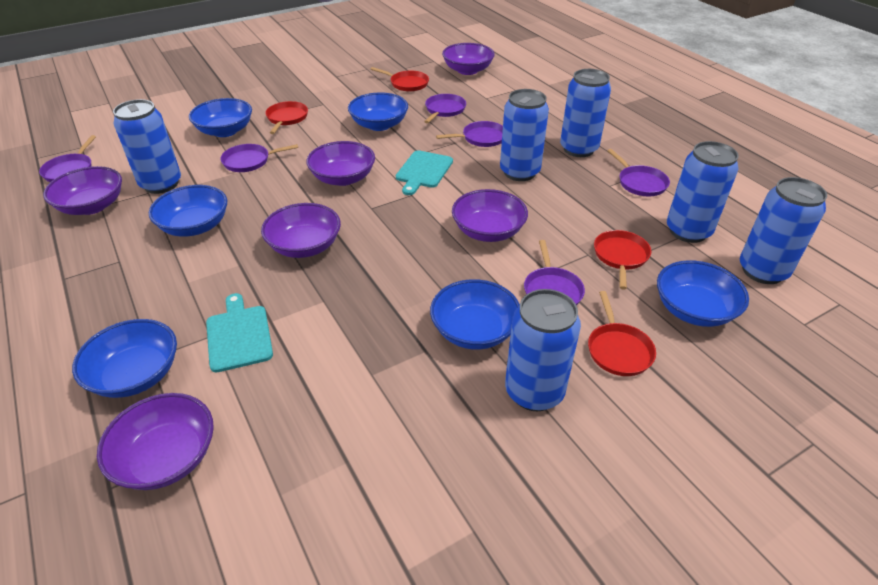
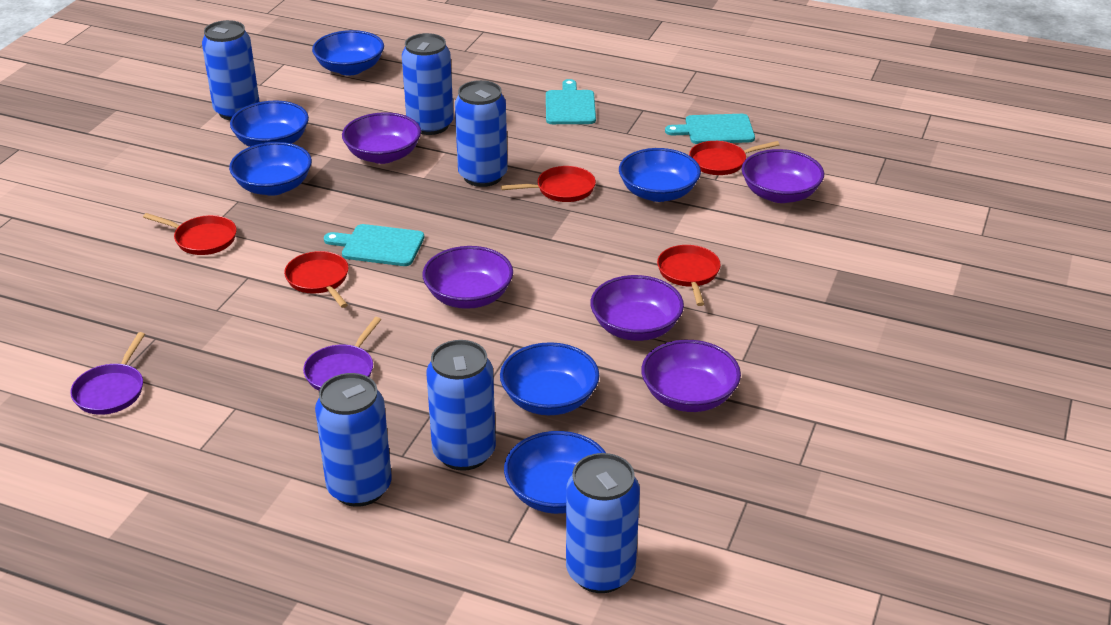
purple bowl: 6 -> 5
purple pan: 6 -> 2
red pan: 4 -> 5
turquoise cutting board: 2 -> 3

